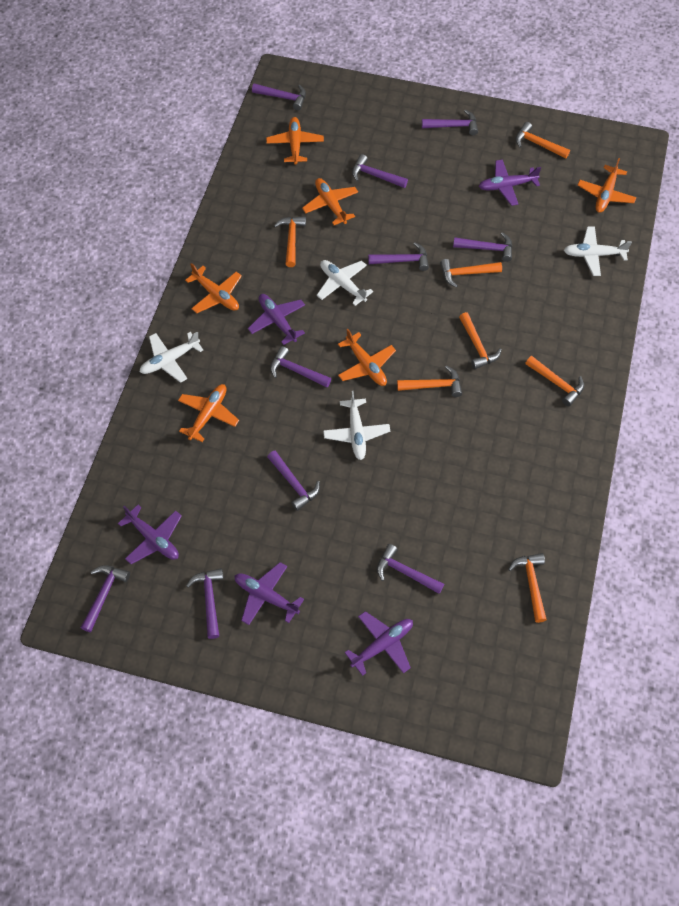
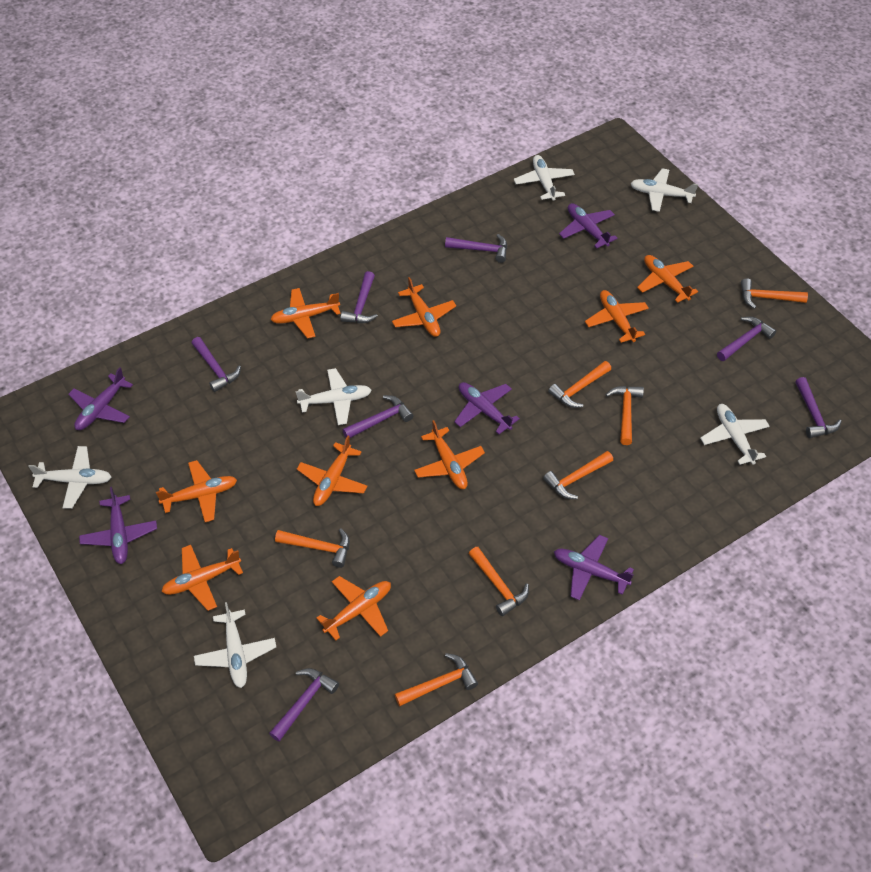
orange plane: 6 -> 9
purple hammer: 10 -> 7
white plane: 4 -> 6

